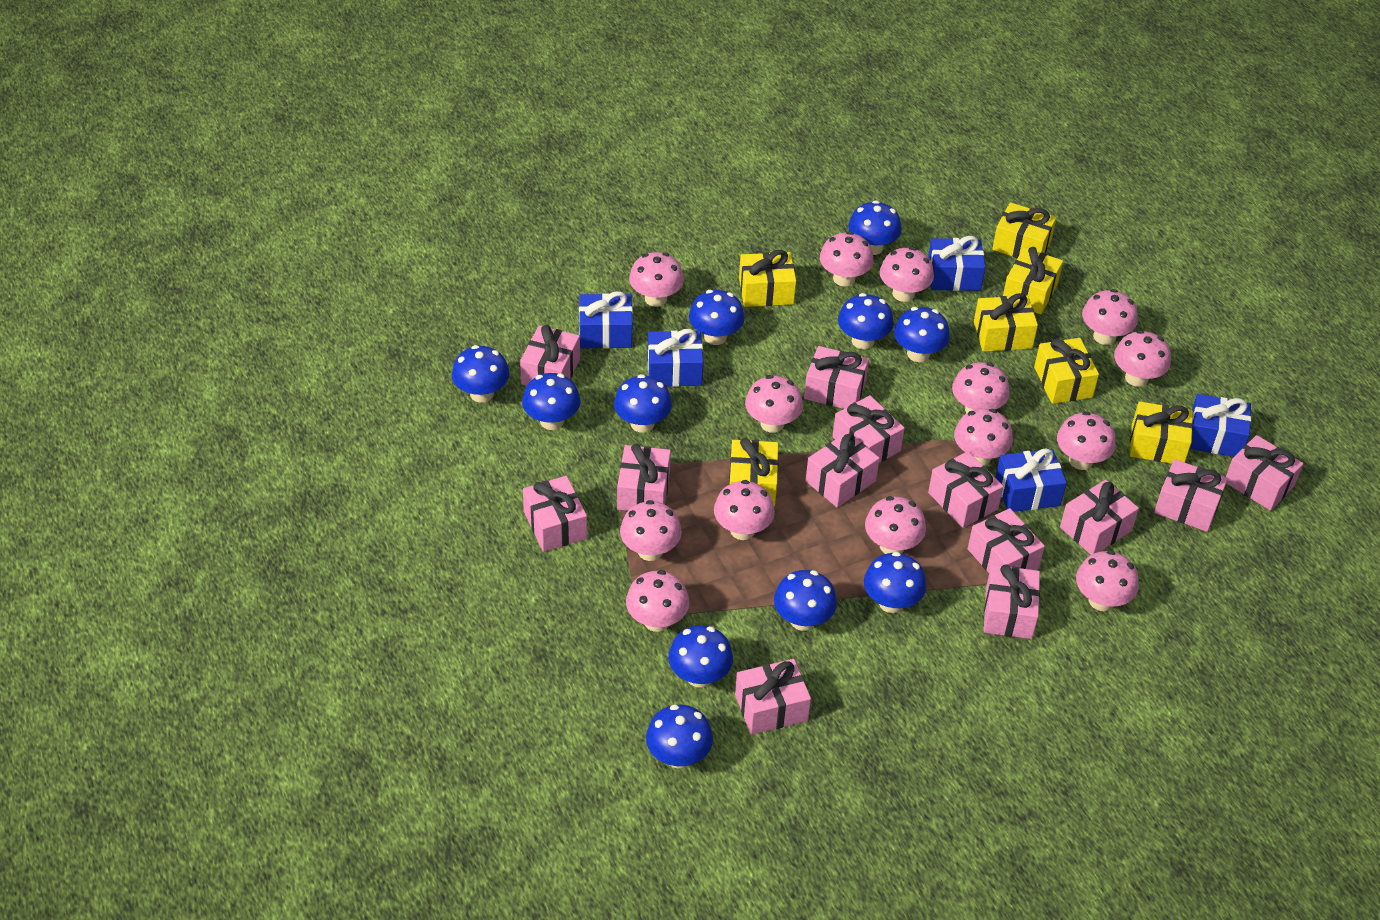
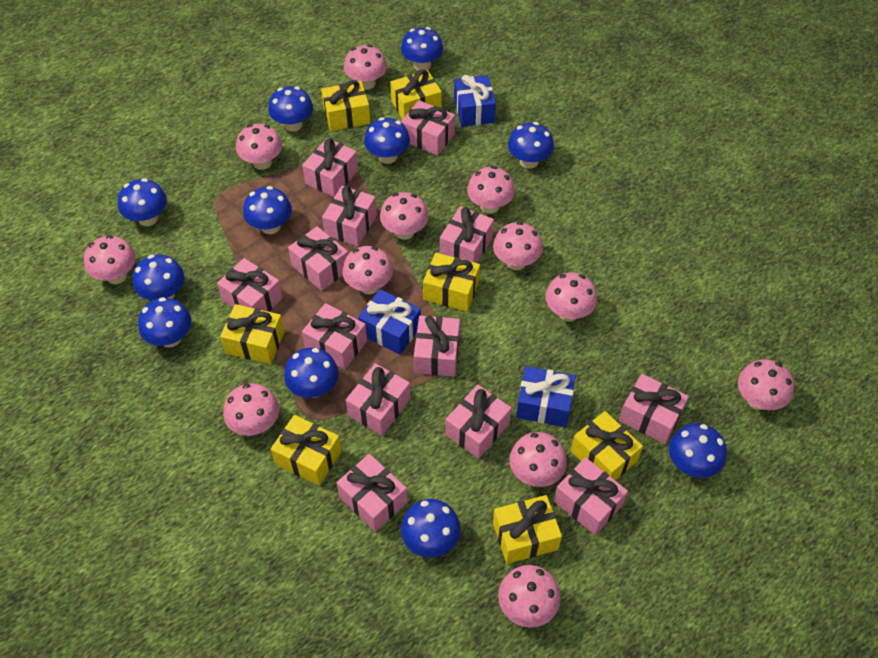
blue gift: 5 -> 3
pink mushroom: 14 -> 12

